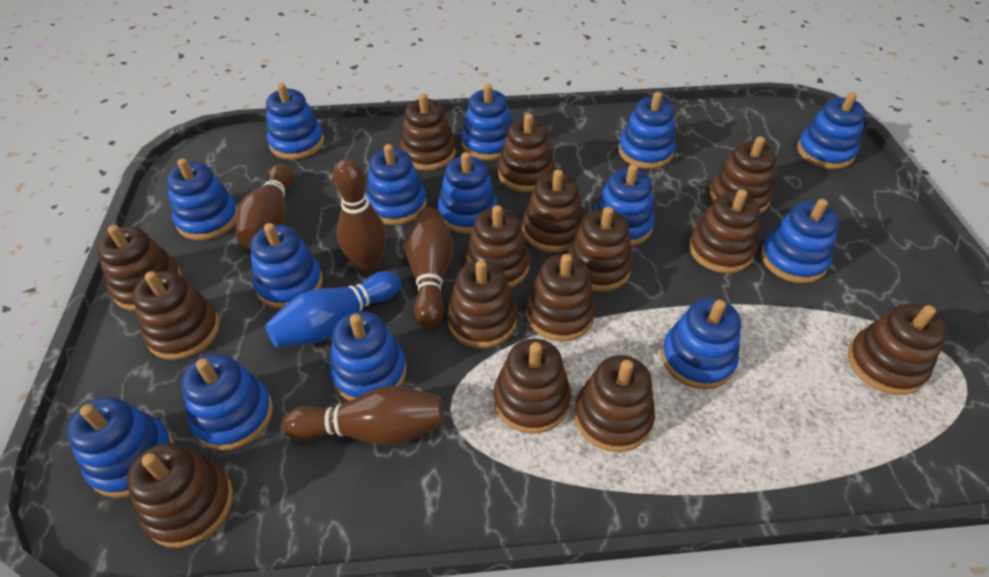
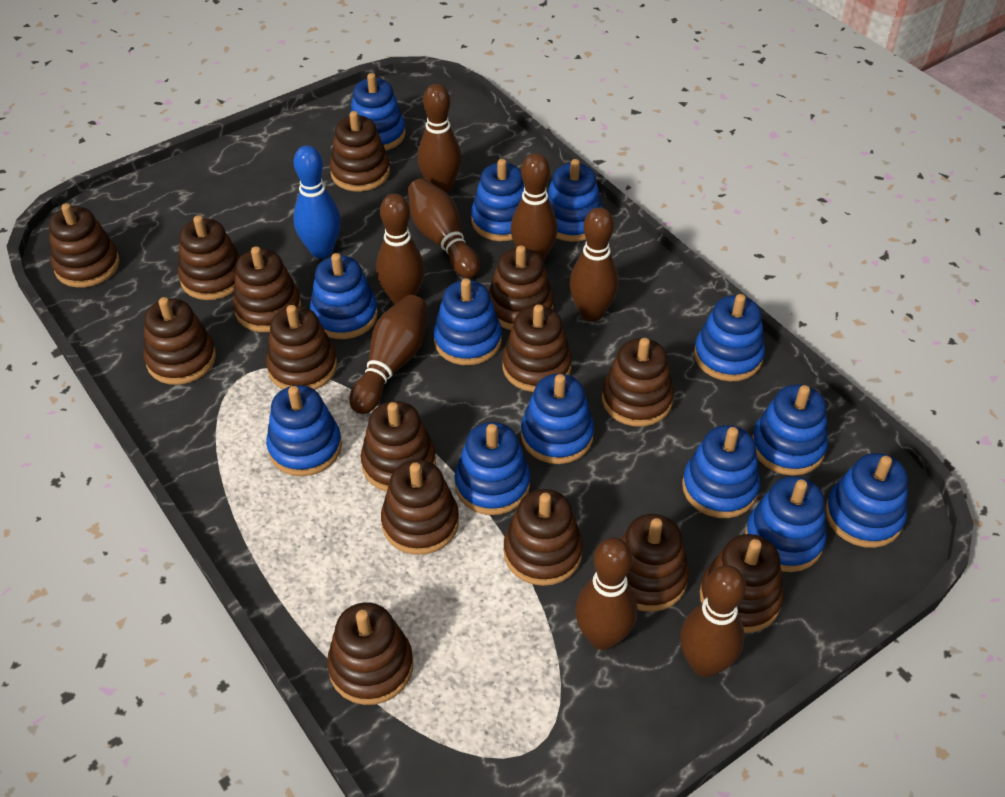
blue stacking toy: 14 -> 13
brown bowling pin: 4 -> 8

